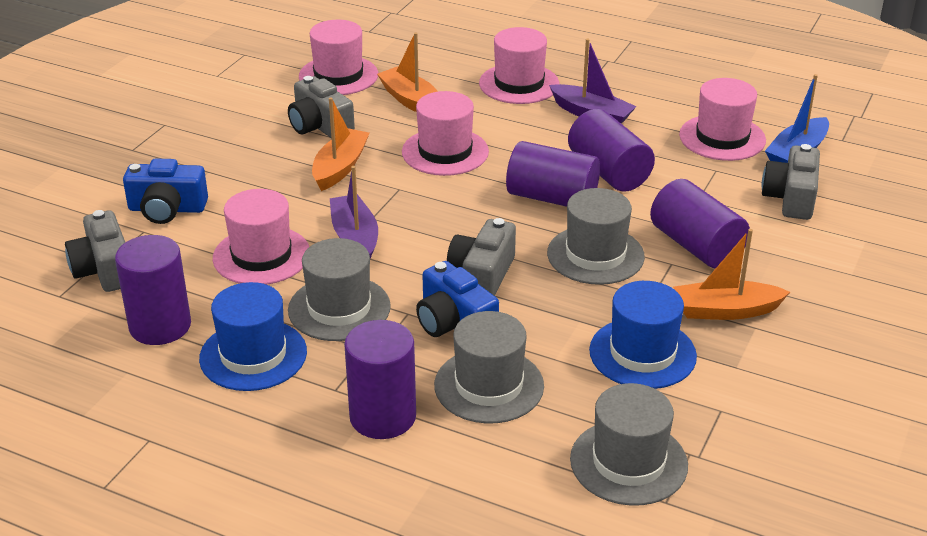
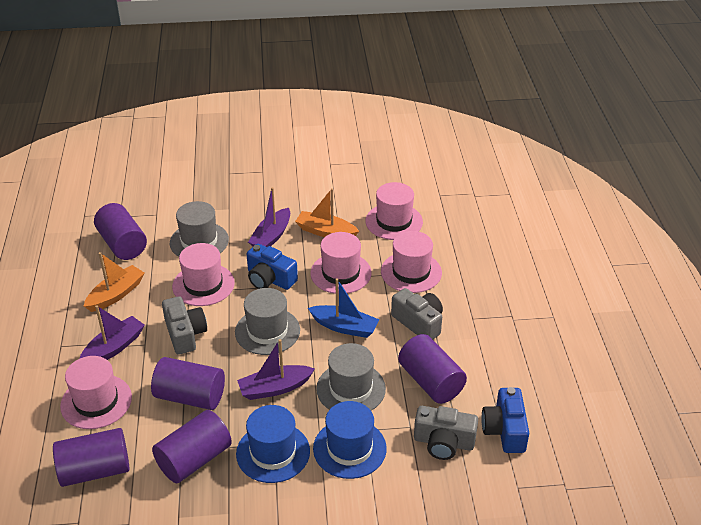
grey camera: 4 -> 3
grey hat: 4 -> 3
orange boat: 3 -> 2
purple boat: 2 -> 3

